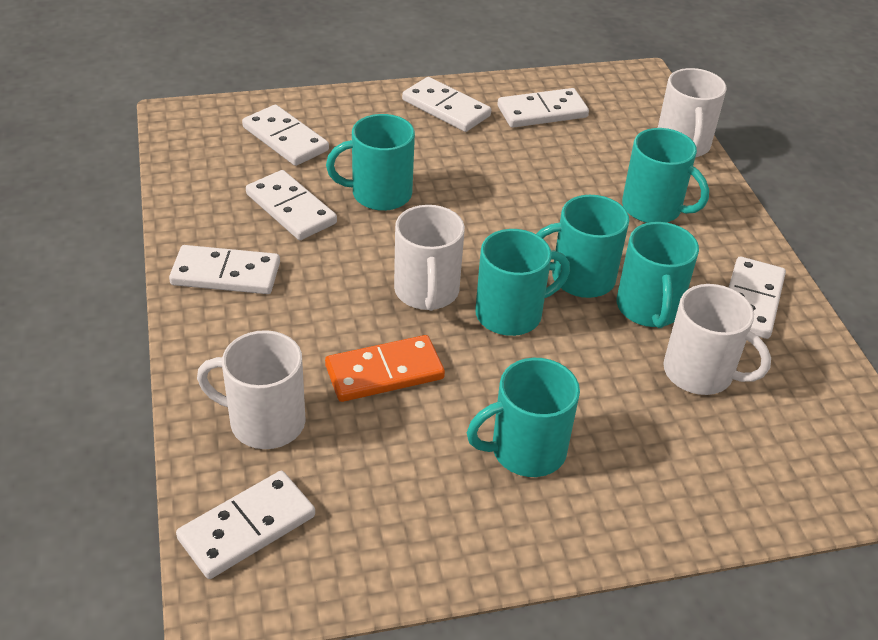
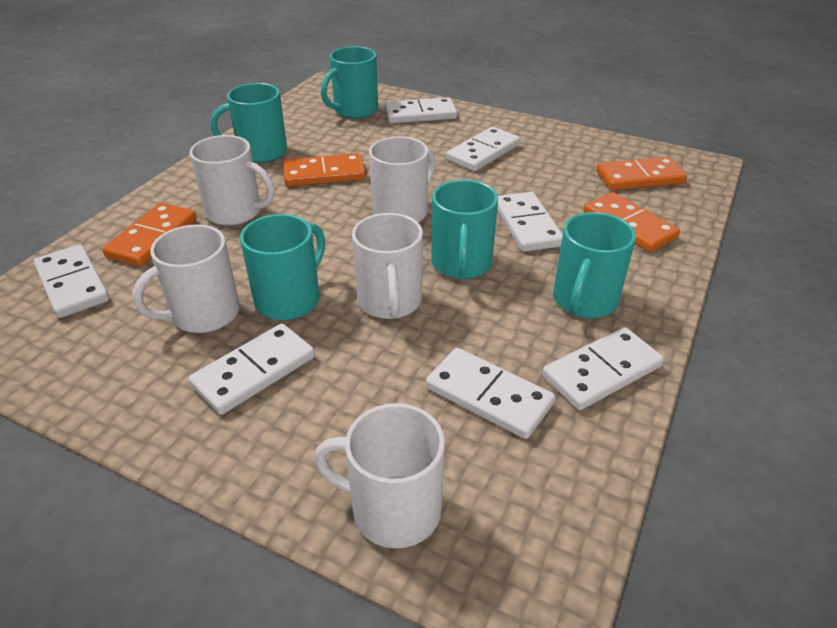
orange domino: 1 -> 4
turquoise mug: 6 -> 5
white mug: 4 -> 5

